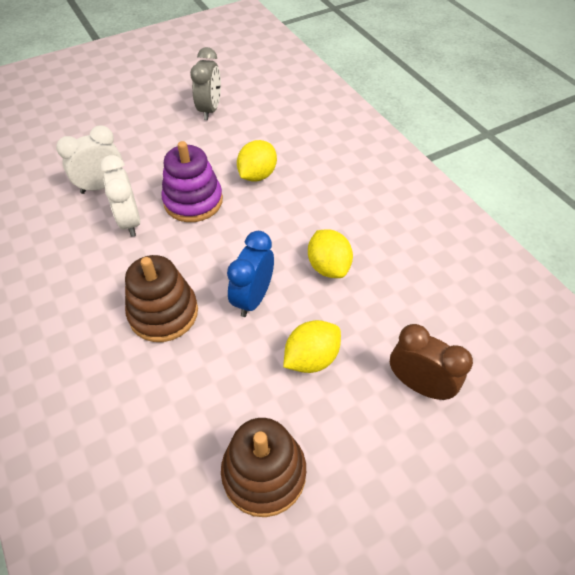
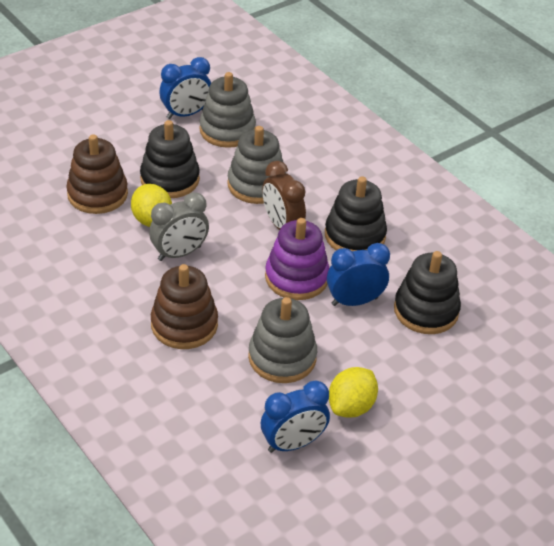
black stacking toy: 0 -> 3
blue clock: 1 -> 3
grey stacking toy: 0 -> 3
white clock: 2 -> 0
yellow lemon: 3 -> 2

